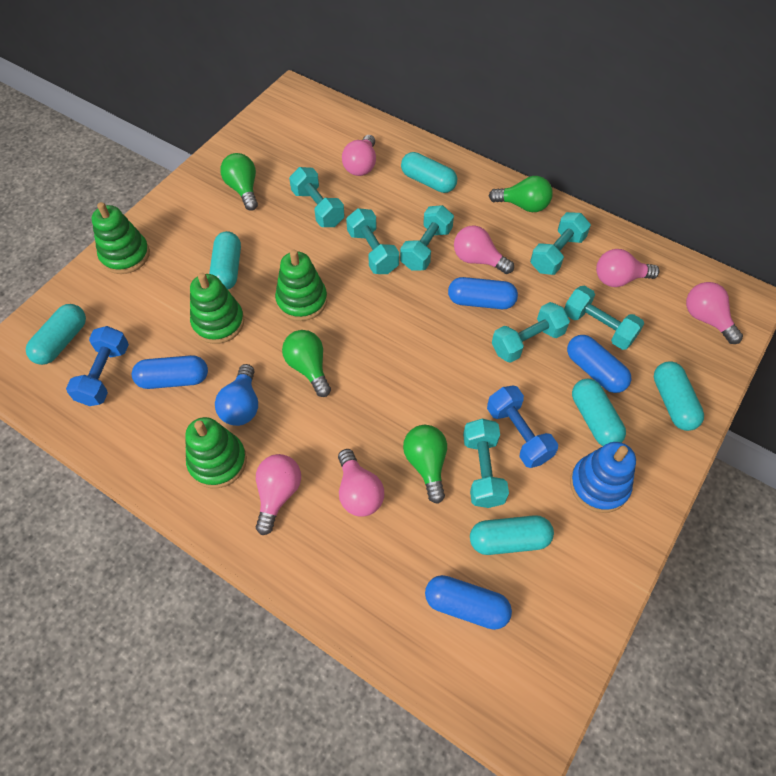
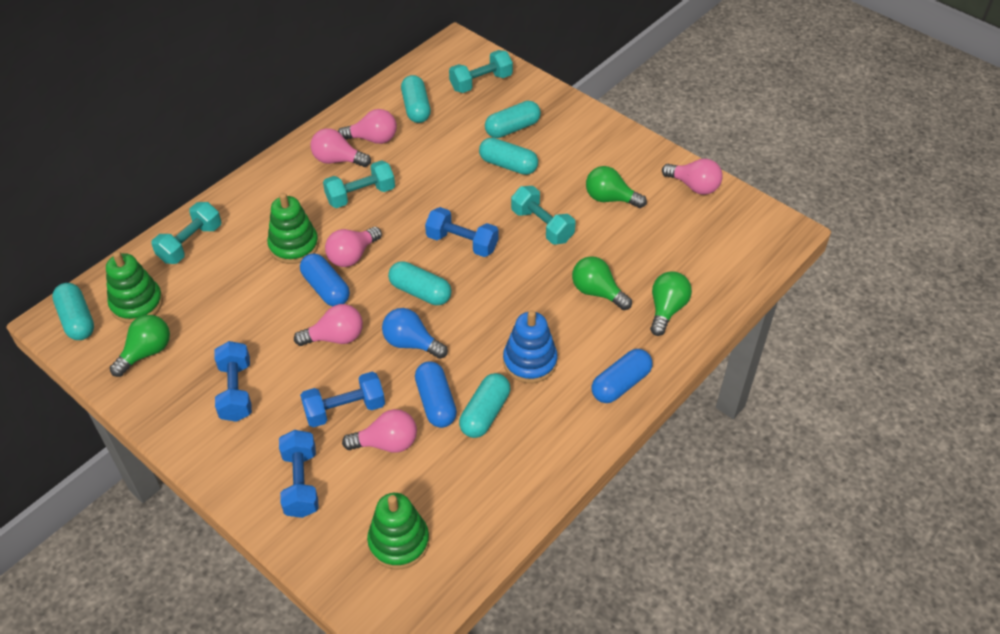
blue capsule: 4 -> 3
blue dumbbell: 2 -> 4
green stacking toy: 4 -> 3
turquoise dumbbell: 7 -> 4

